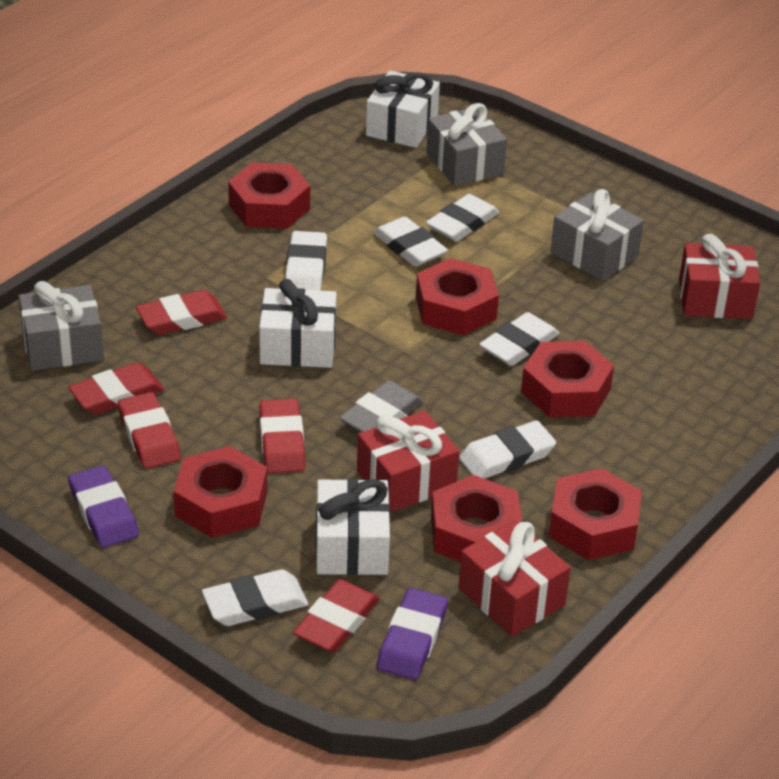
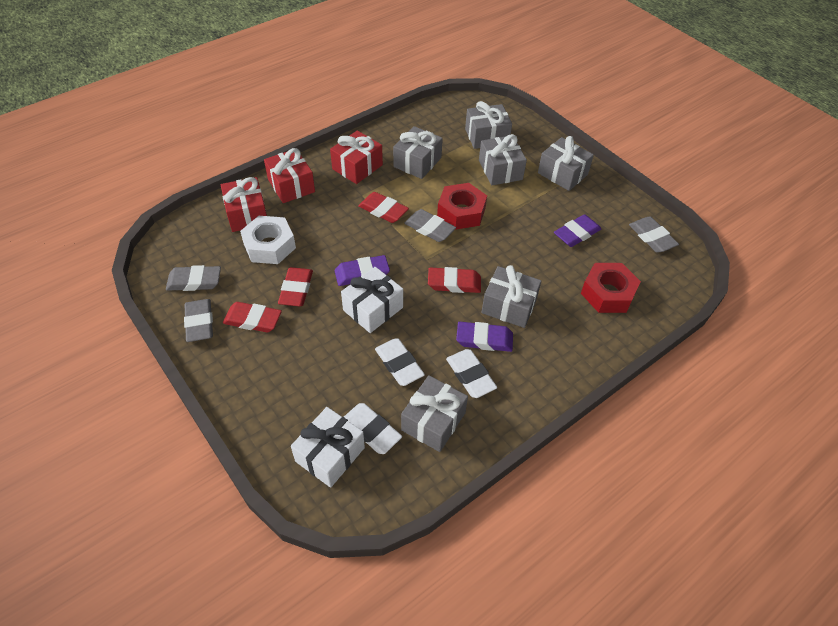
grey eraser: 1 -> 4
grey gift: 3 -> 6
purple eraser: 2 -> 3
red eraser: 5 -> 4
red nut: 6 -> 2
white eraser: 6 -> 3
white gift: 3 -> 2
white nut: 0 -> 1

